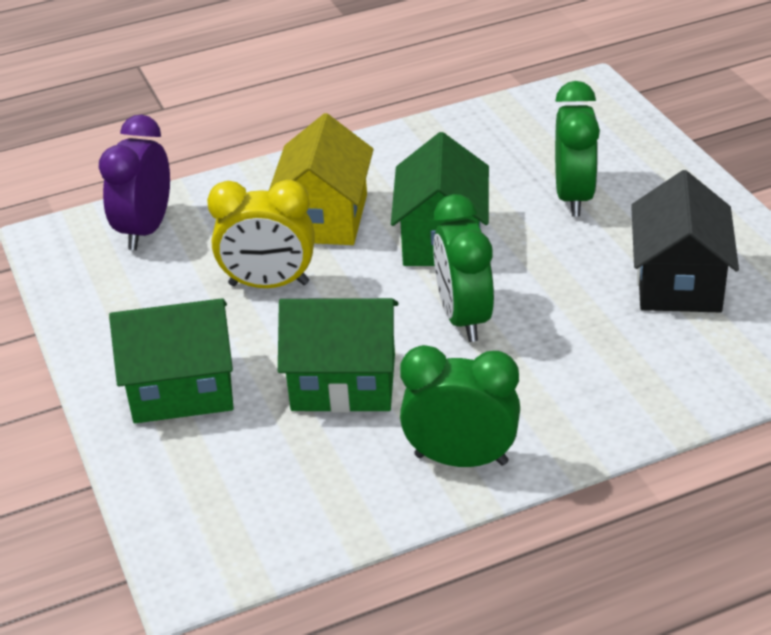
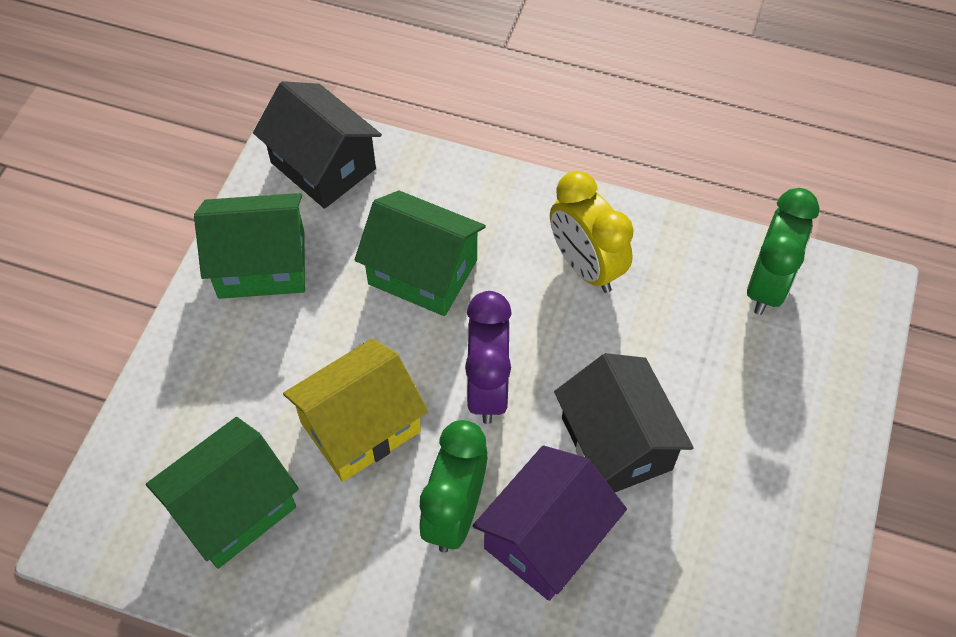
black house: 1 -> 2
green clock: 3 -> 2
purple house: 0 -> 1

